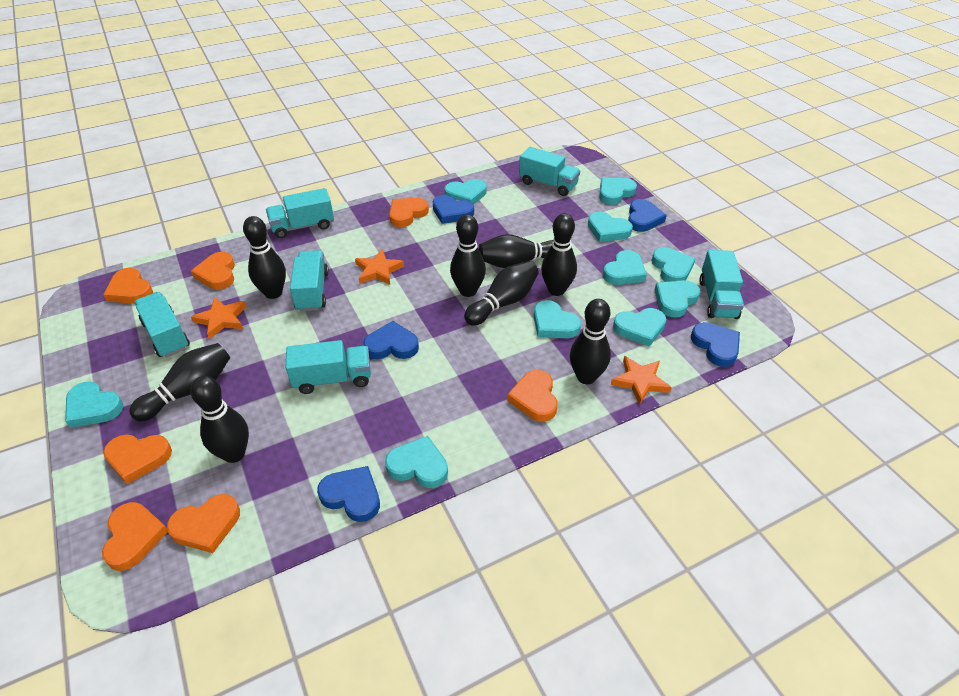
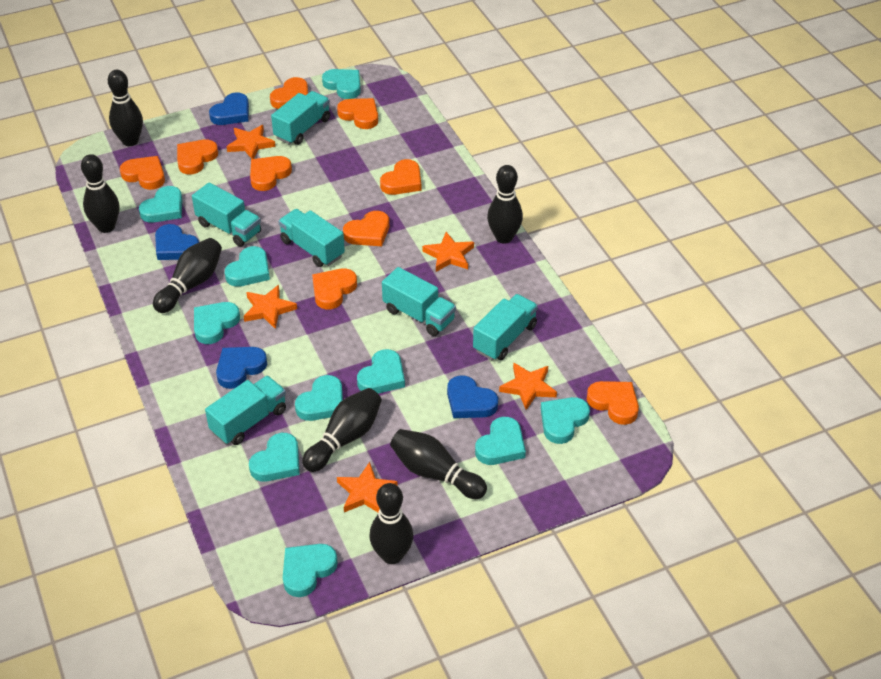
black bowling pin: 8 -> 7
blue heart: 5 -> 4
orange heart: 7 -> 9
orange star: 3 -> 5

